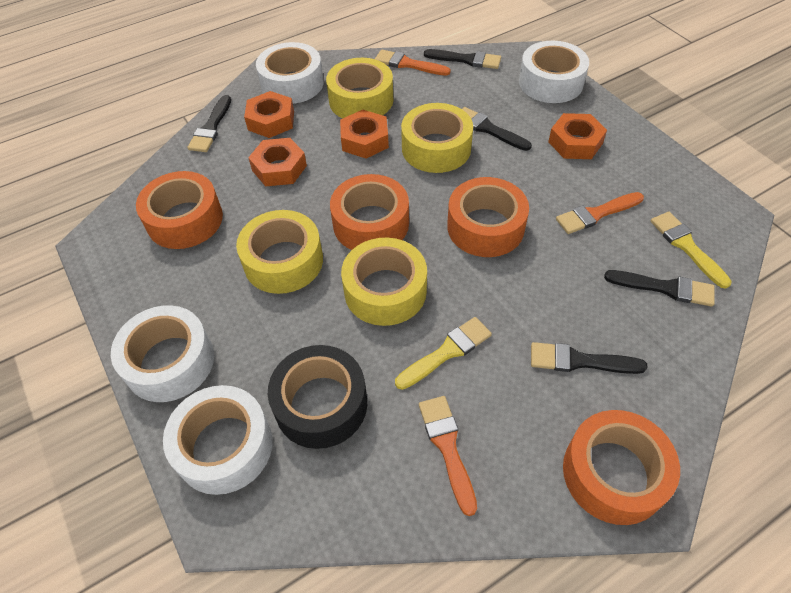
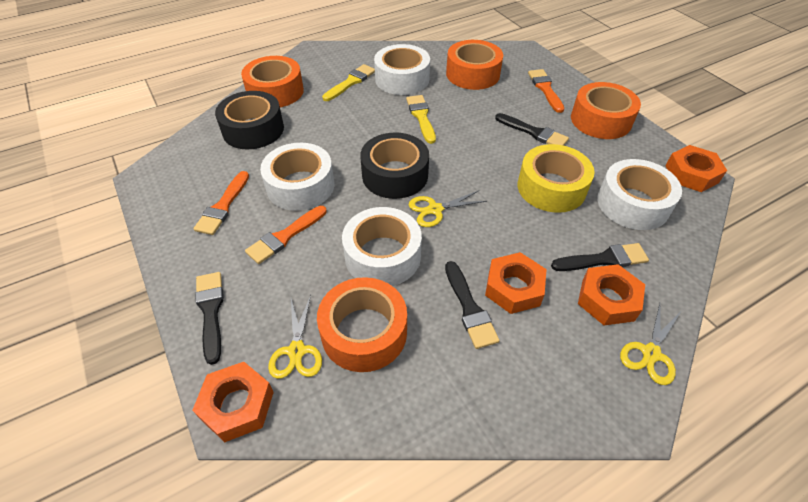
black brush: 5 -> 4
black tape: 1 -> 2
yellow scissors: 0 -> 3
yellow tape: 4 -> 1

